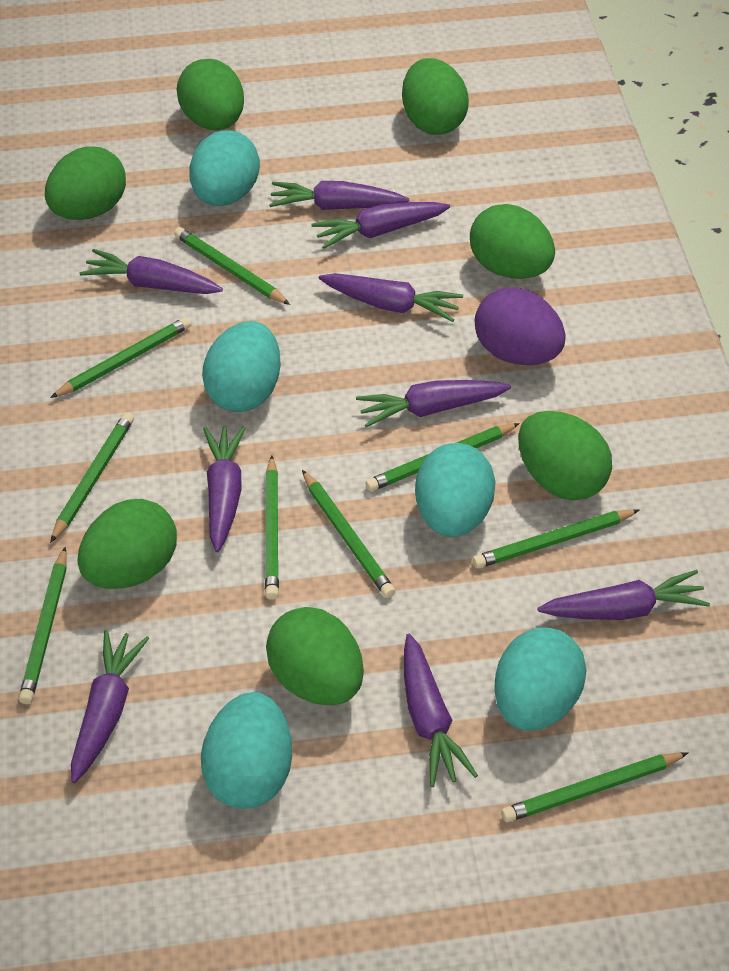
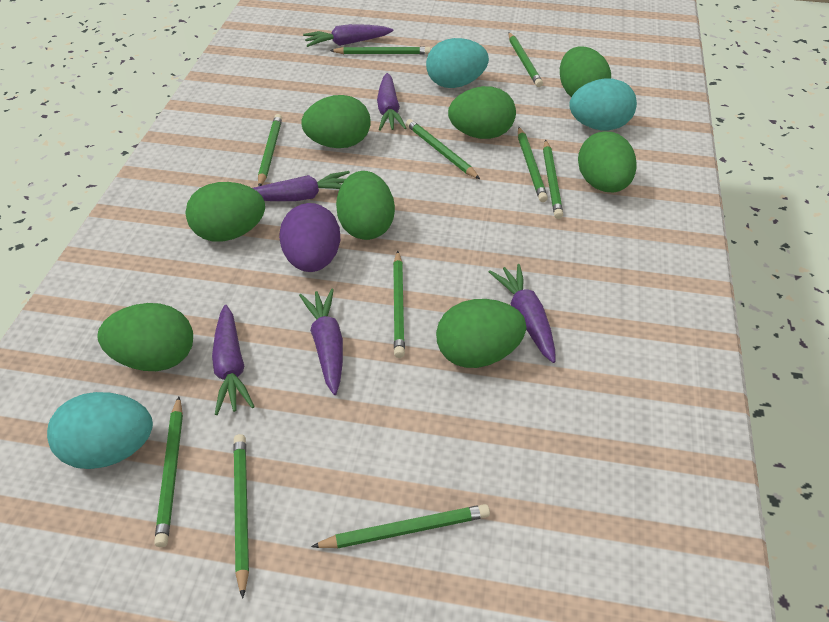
green egg: 7 -> 8
green pencil: 9 -> 10
purple carrot: 9 -> 6
turquoise egg: 5 -> 3

